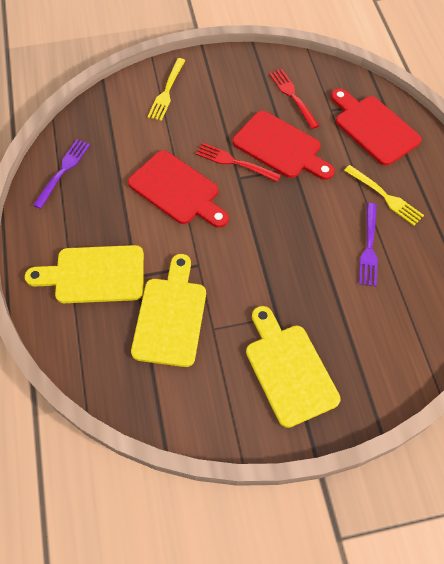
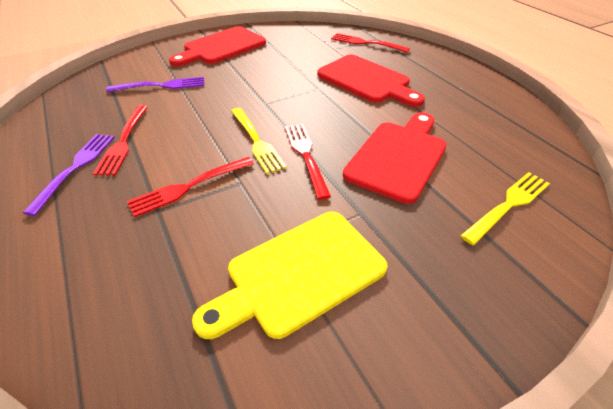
red fork: 2 -> 4
yellow cutting board: 3 -> 1

